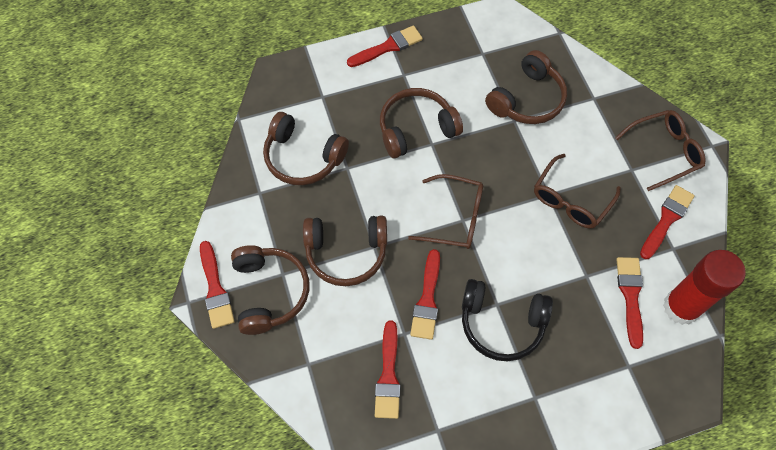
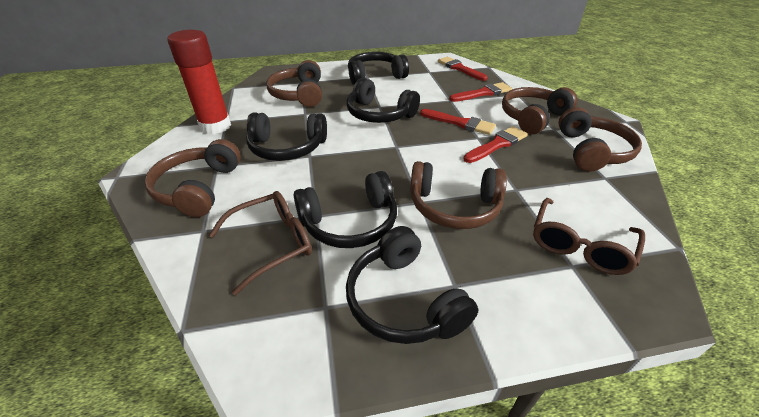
black headphones: 1 -> 5
brown glasses: 3 -> 2
red brush: 6 -> 4

